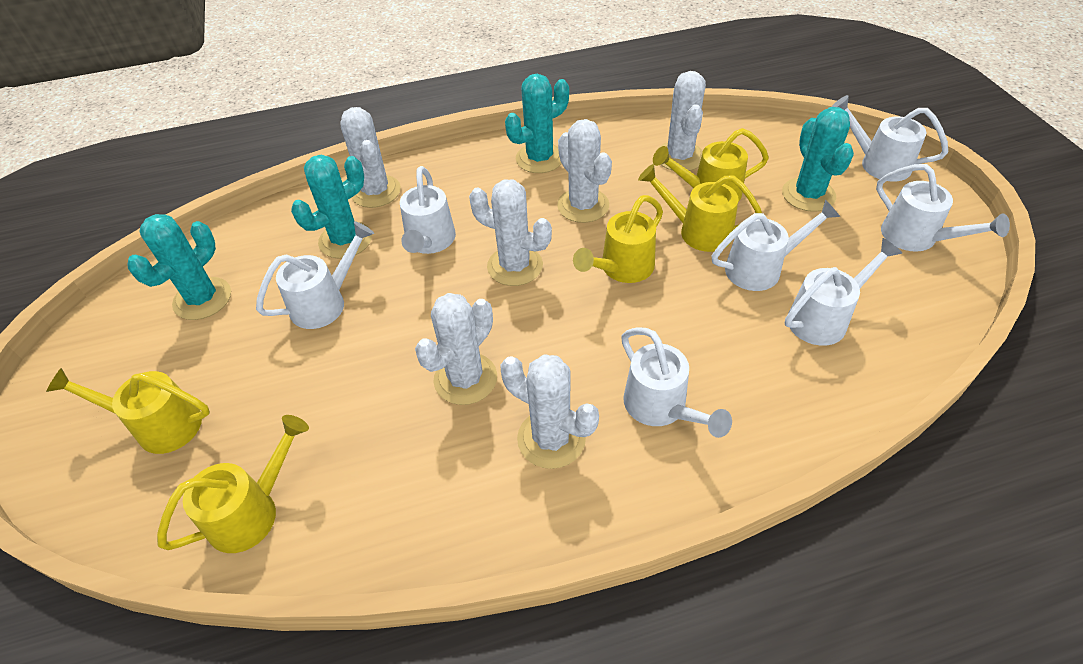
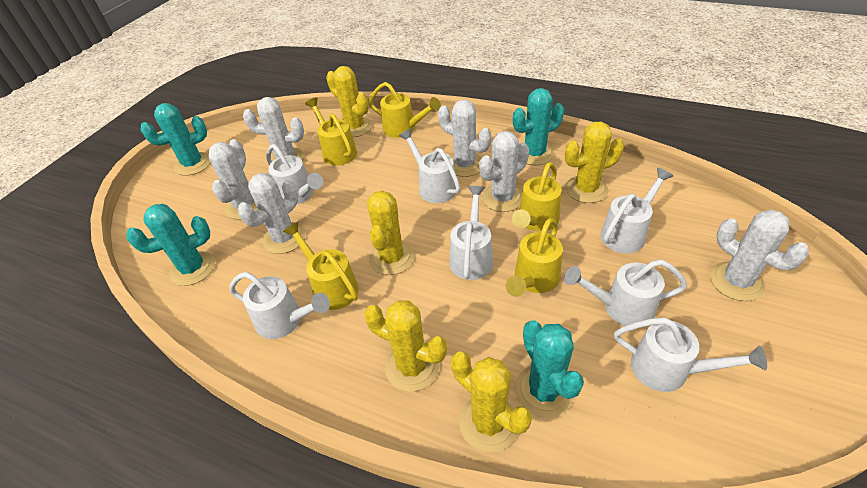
yellow cactus: 0 -> 5

